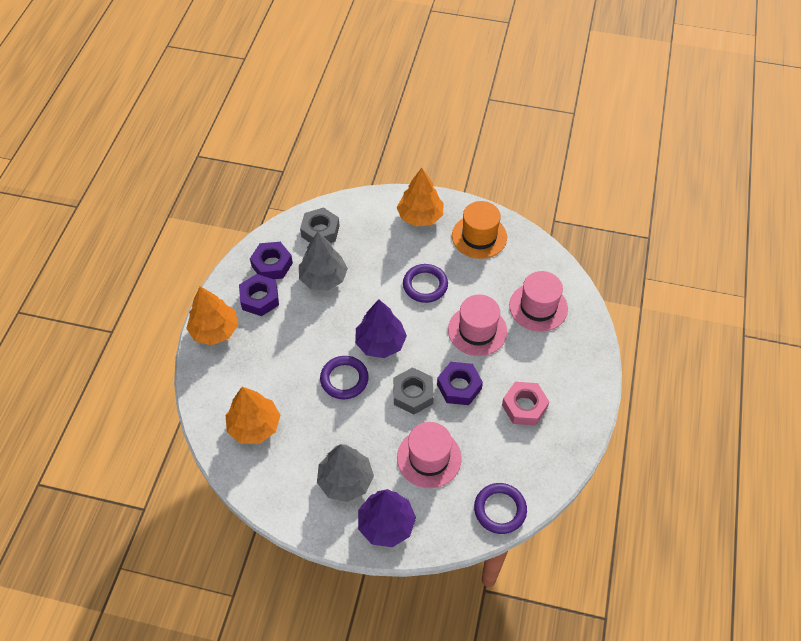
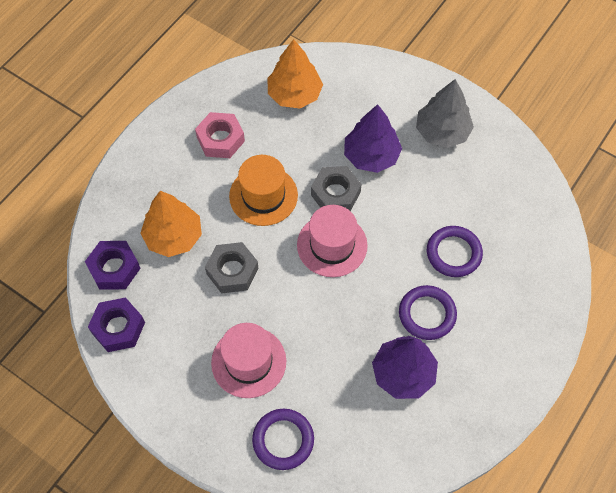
grey tree: 2 -> 1
orange tree: 3 -> 2
pink hat: 3 -> 2
purple nut: 3 -> 2

